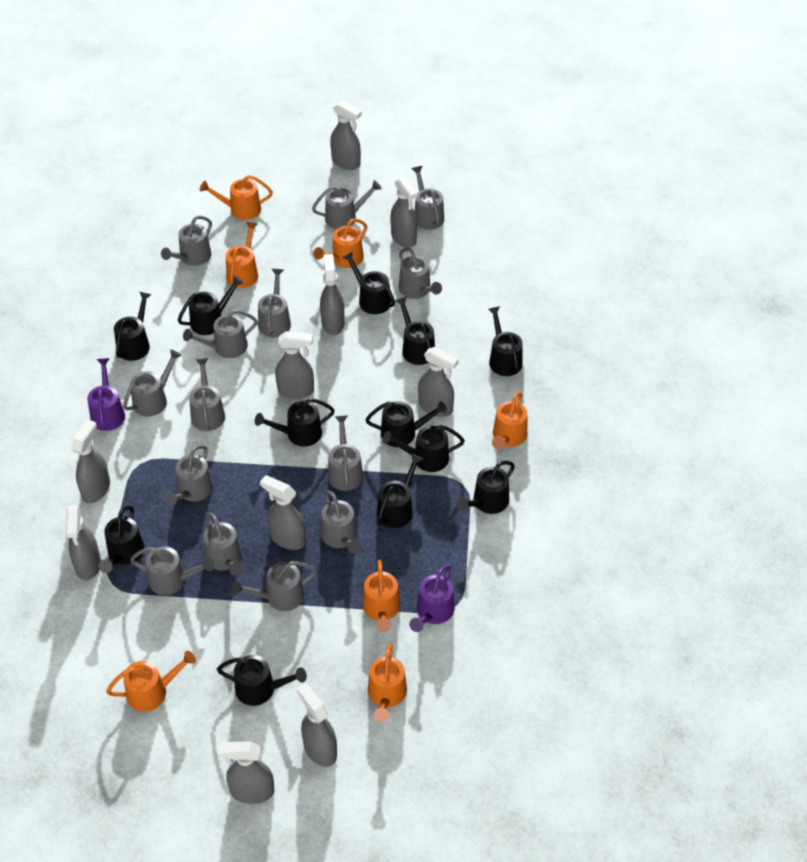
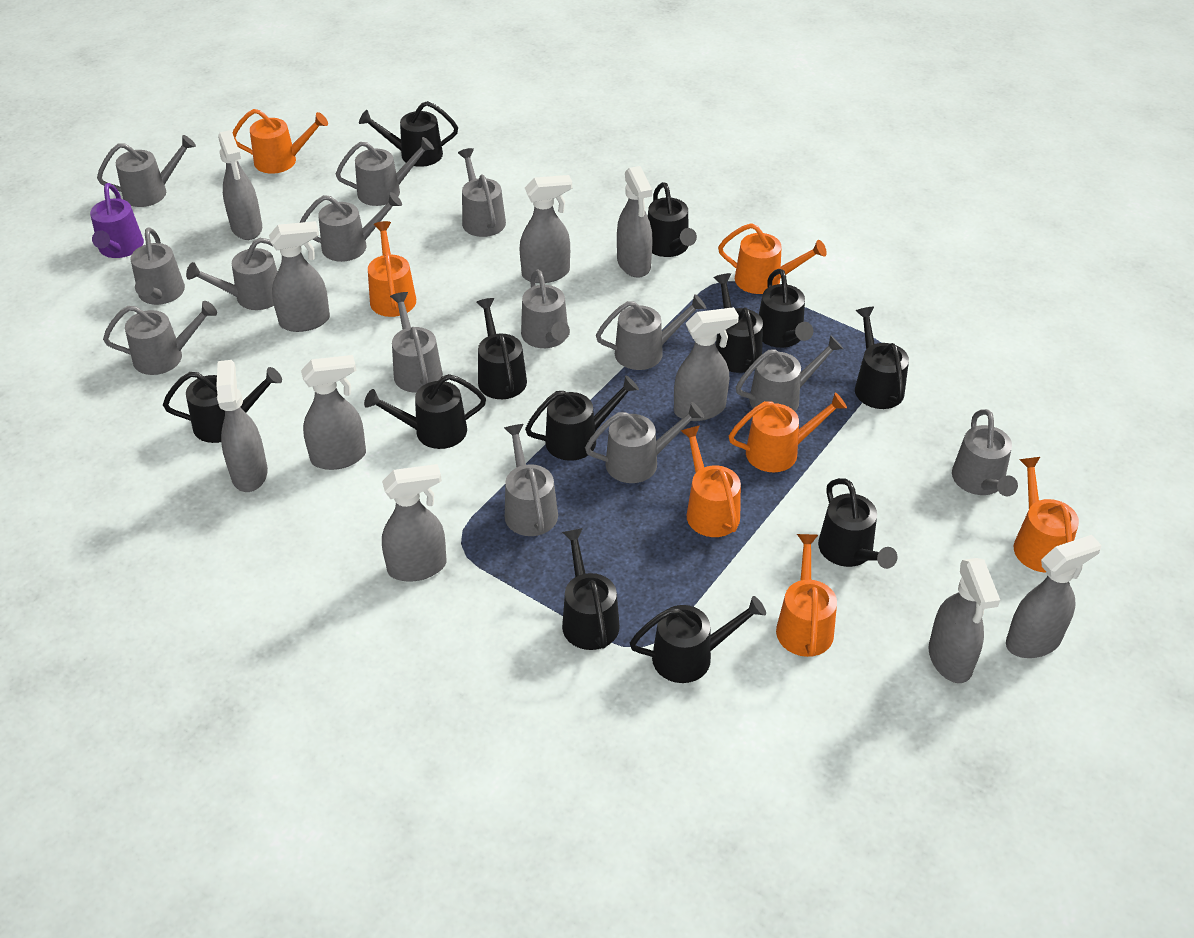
purple watering can: 2 -> 1

